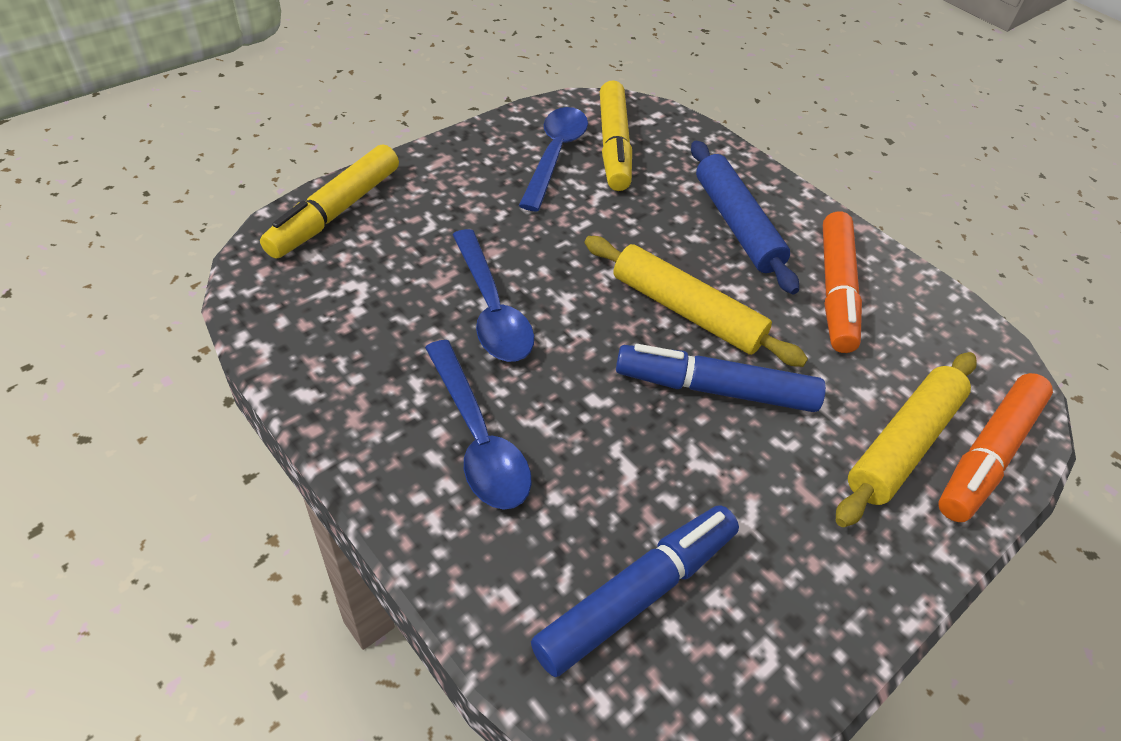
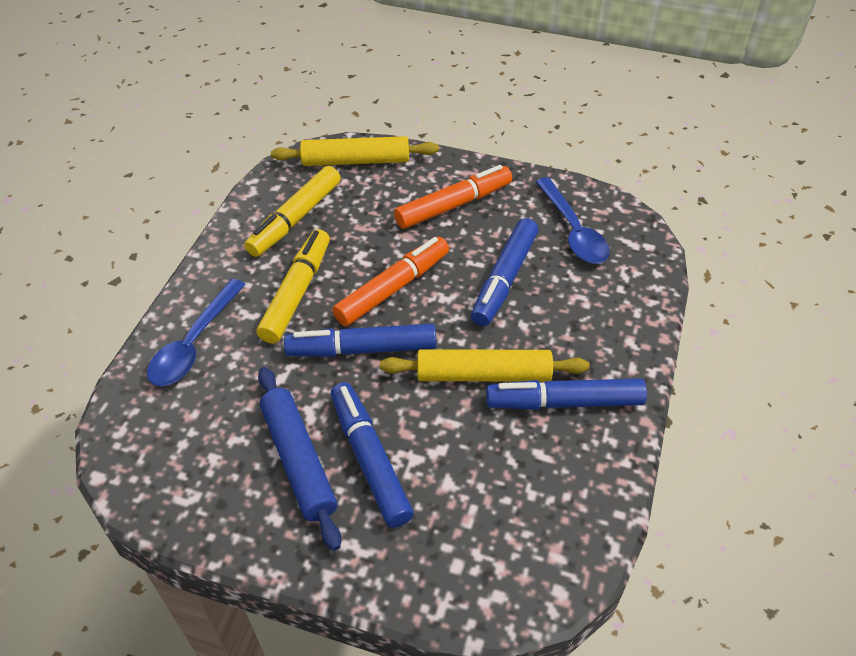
blue marker: 2 -> 4
blue spoon: 3 -> 2

